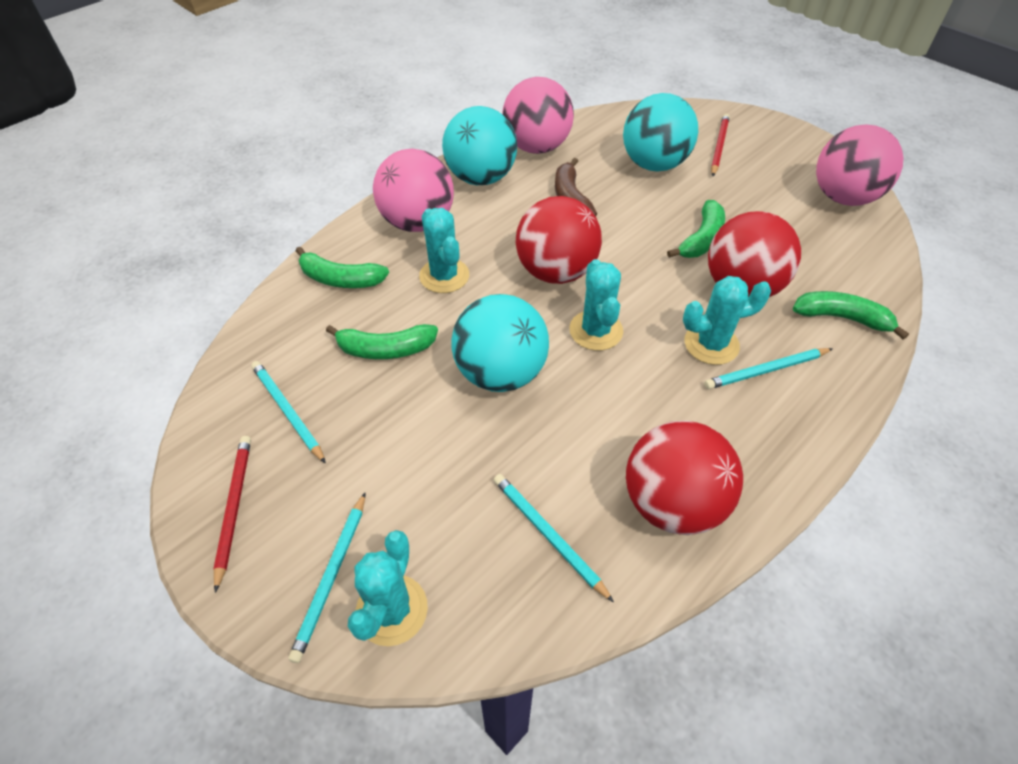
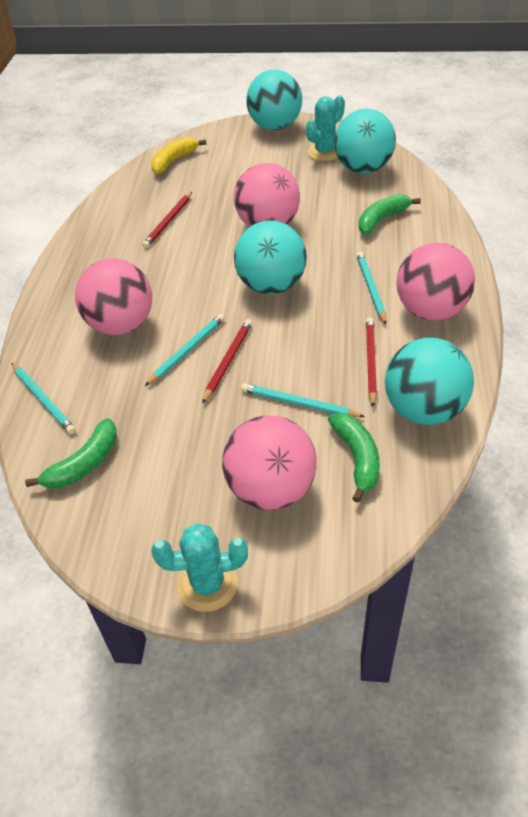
brown banana: 1 -> 0
green banana: 4 -> 3
pink ball: 3 -> 4
red ball: 3 -> 0
red pencil: 2 -> 3
turquoise ball: 3 -> 4
turquoise cactus: 4 -> 2
yellow banana: 0 -> 1

